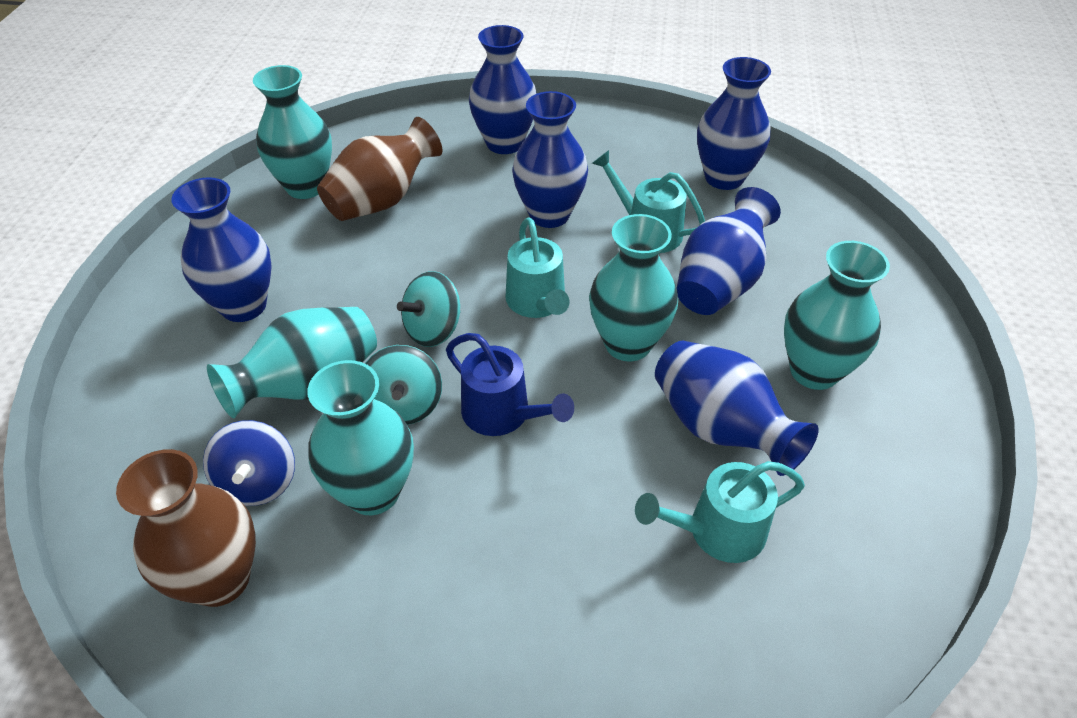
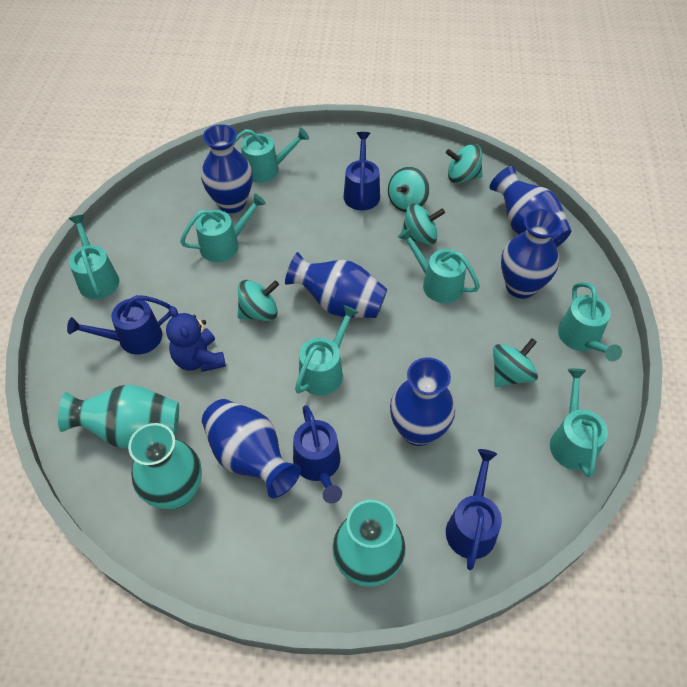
blue spinning top: 1 -> 0
blue teddy bear: 0 -> 1
blue watering can: 1 -> 4
brown vase: 2 -> 0
turquoise spinning top: 2 -> 5
turquoise vase: 5 -> 3
turquoise watering can: 3 -> 7

